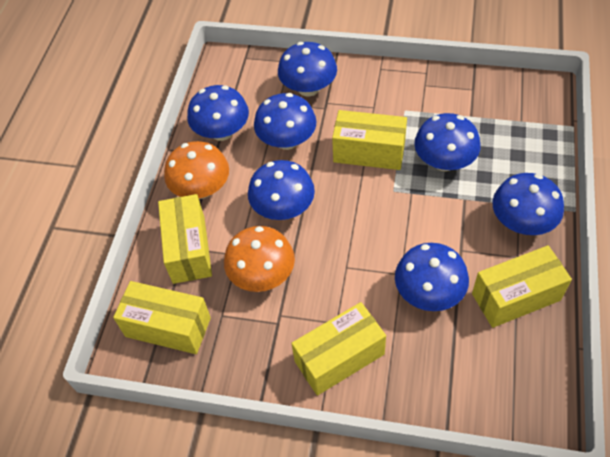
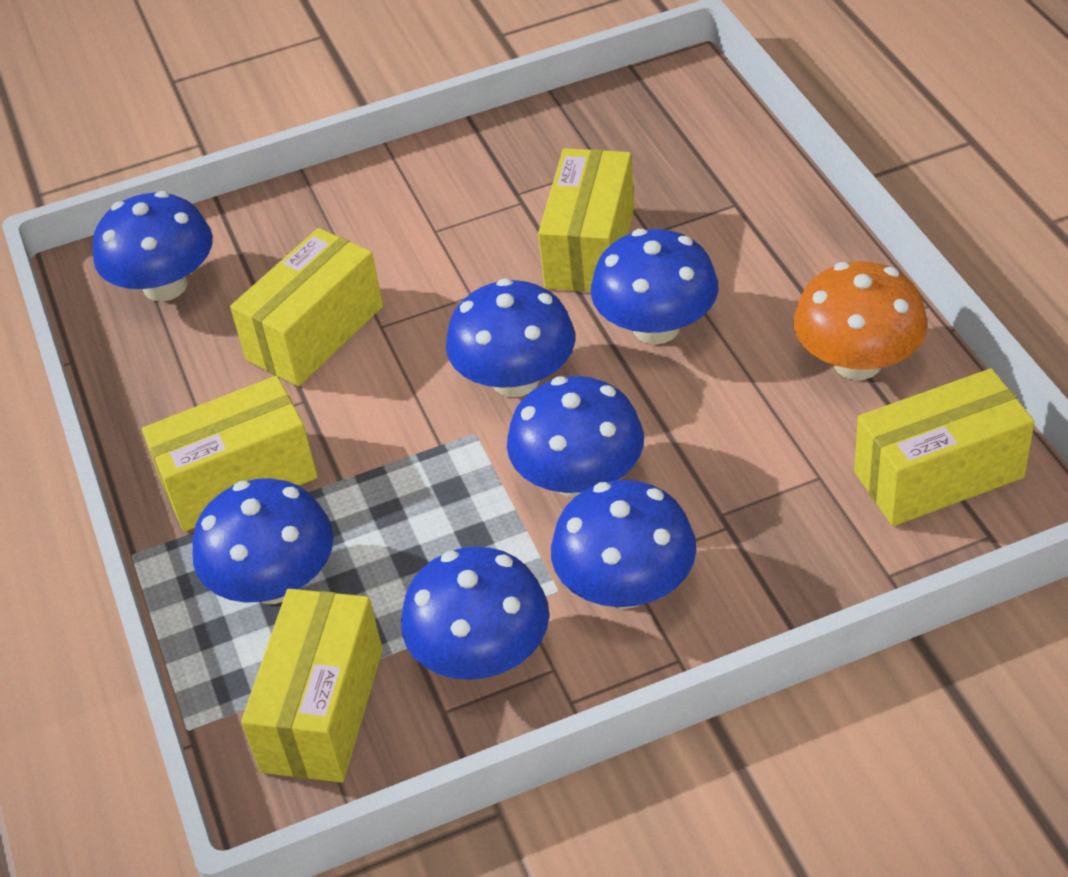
orange mushroom: 2 -> 1

